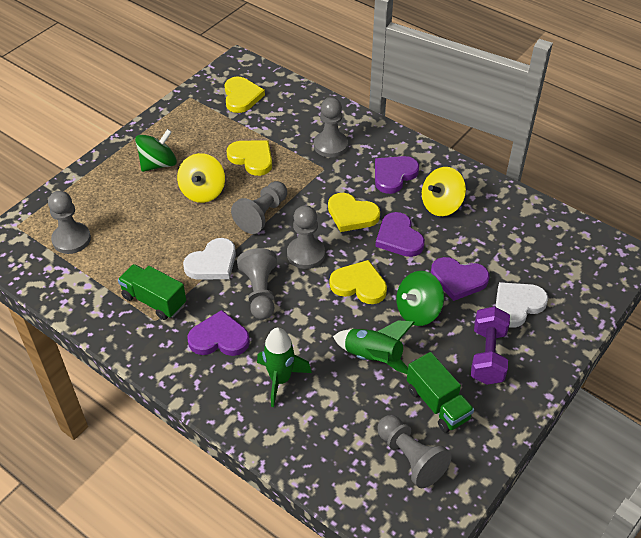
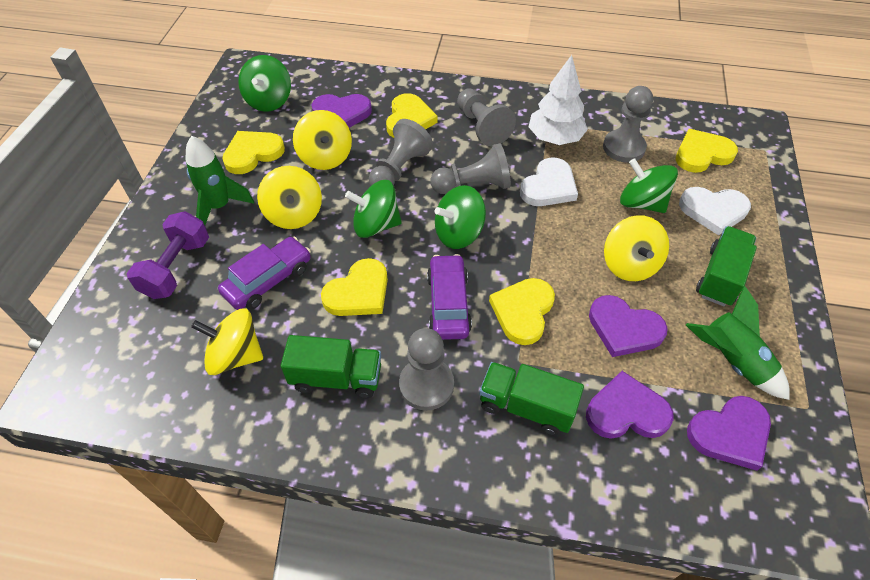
green spinning top: 2 -> 4
green truck: 2 -> 3
grey pawn: 6 -> 5
purple car: 0 -> 2
white tree: 0 -> 1
yellow heart: 4 -> 5
yellow spinning top: 2 -> 4

